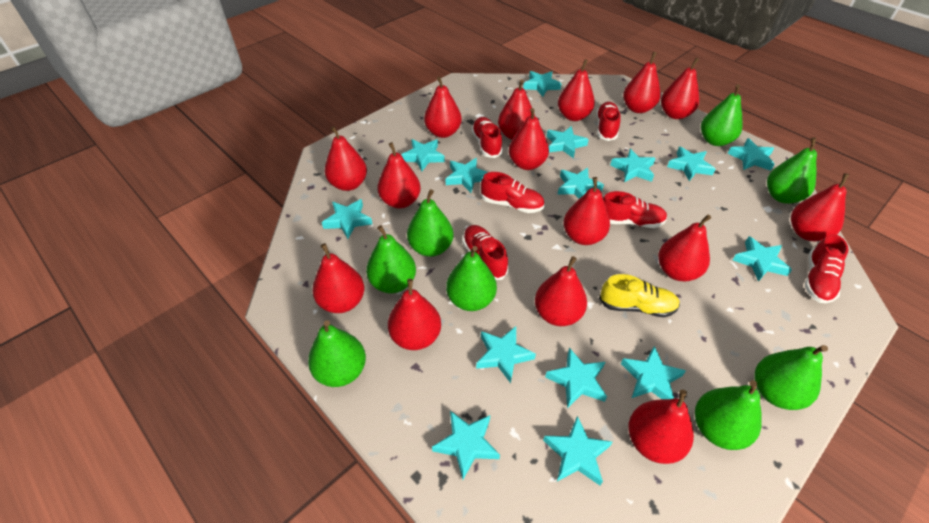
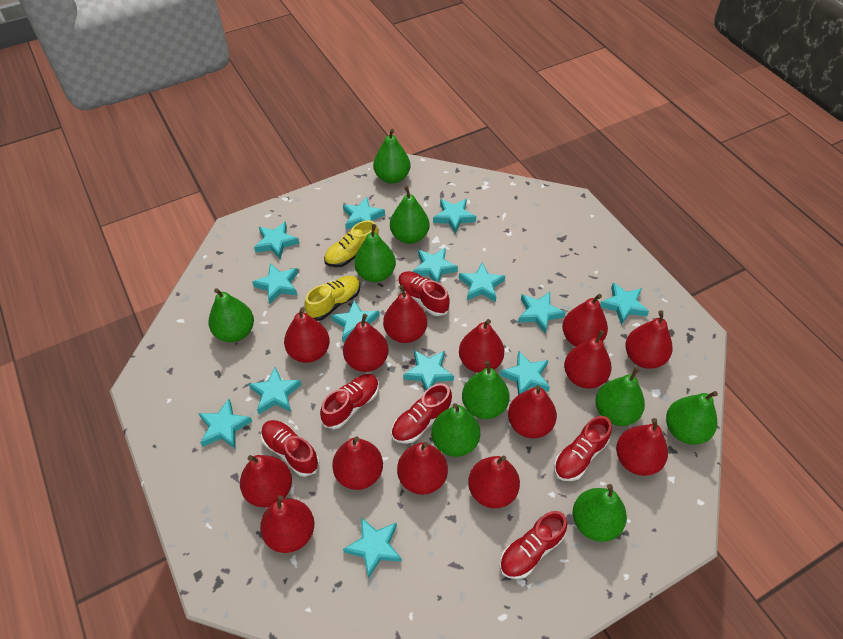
green pear: 8 -> 9
red pear: 15 -> 14
turquoise star: 15 -> 14
yellow shoe: 1 -> 2

